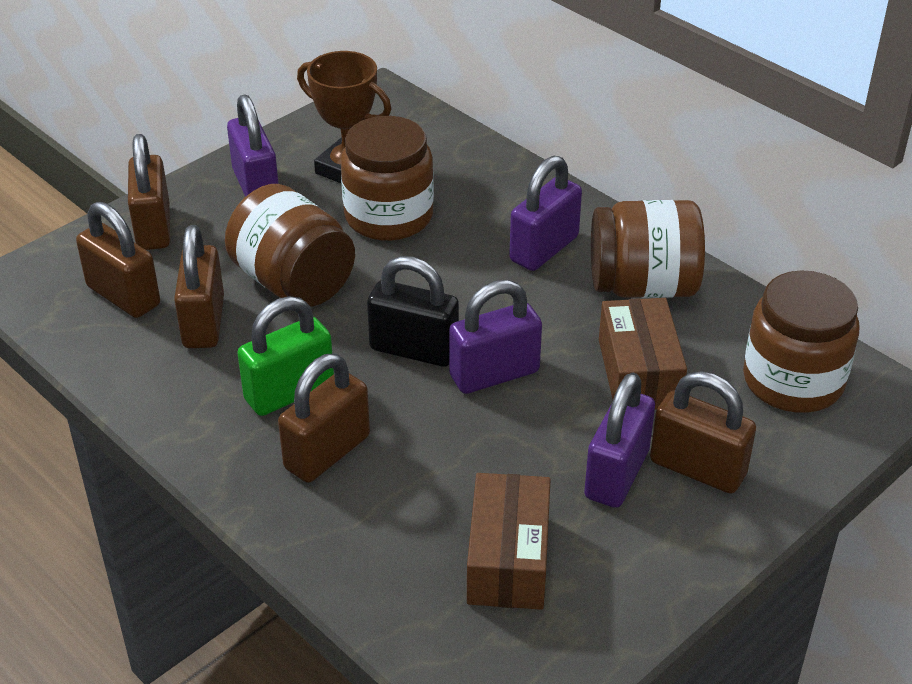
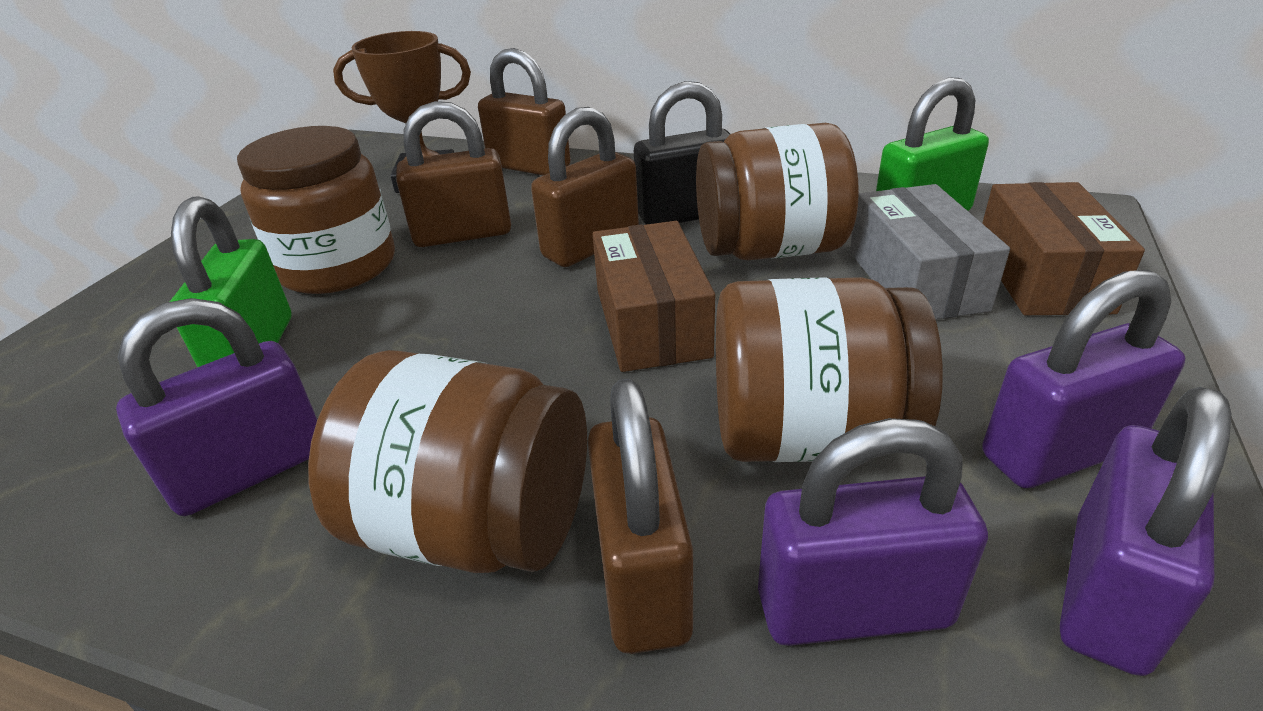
brown padlock: 5 -> 4
green padlock: 1 -> 2
grey box: 0 -> 1

